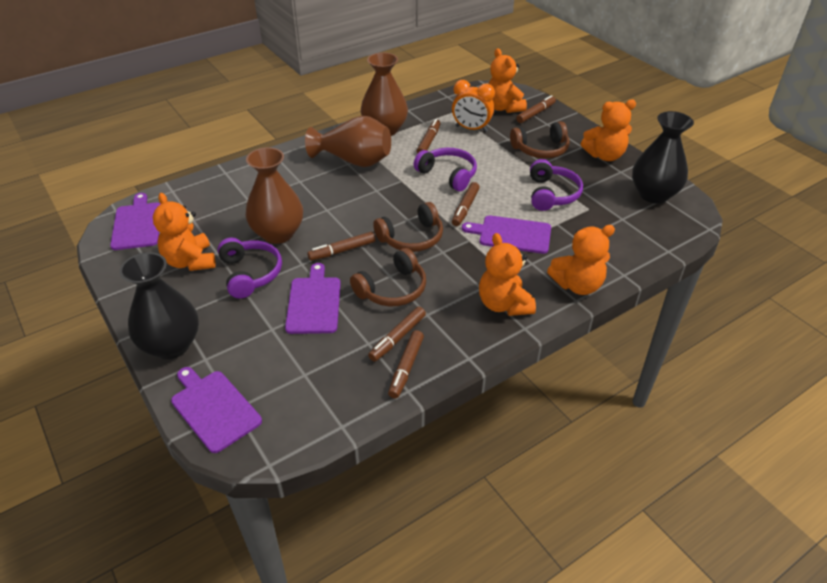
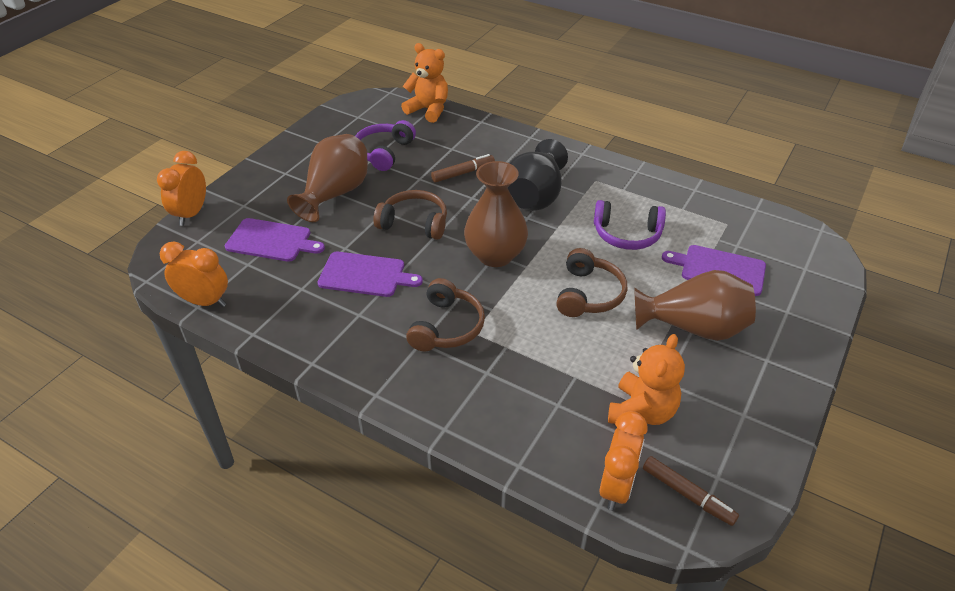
black vase: 2 -> 1
brown marker: 6 -> 2
orange clock: 1 -> 3
orange teddy bear: 5 -> 2
purple cutting board: 4 -> 3
purple headphones: 3 -> 2

